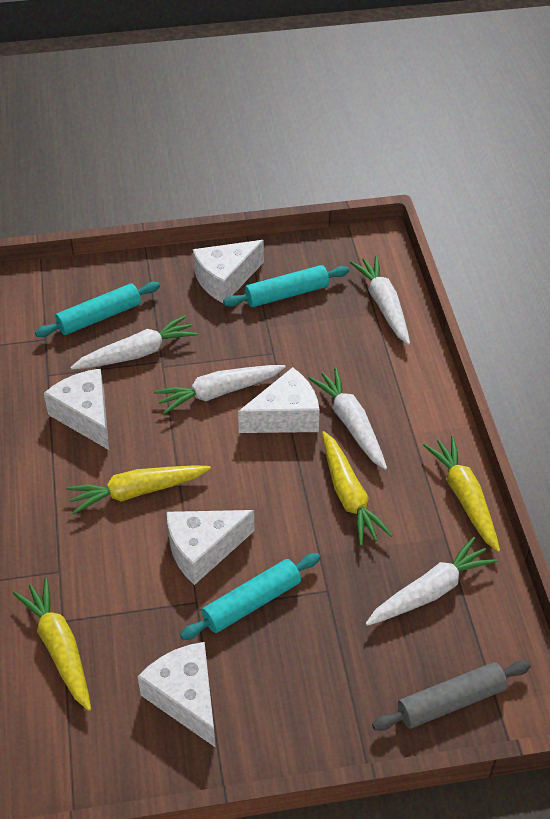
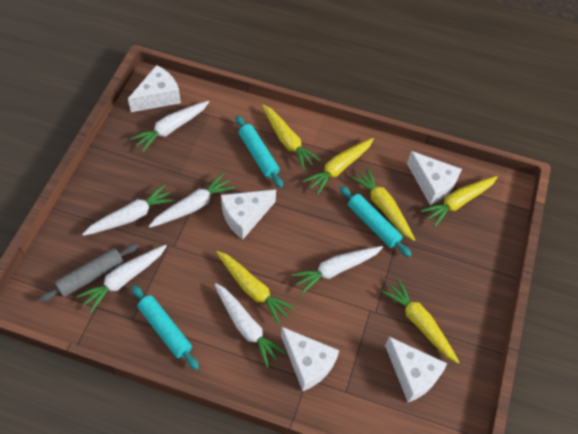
white carrot: 5 -> 6
yellow carrot: 4 -> 6

